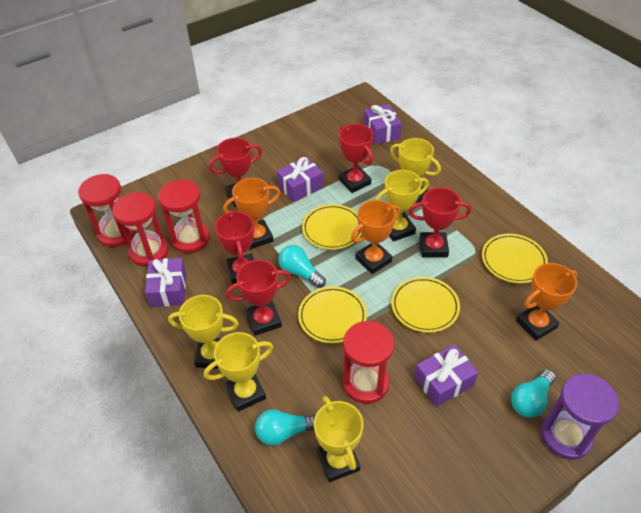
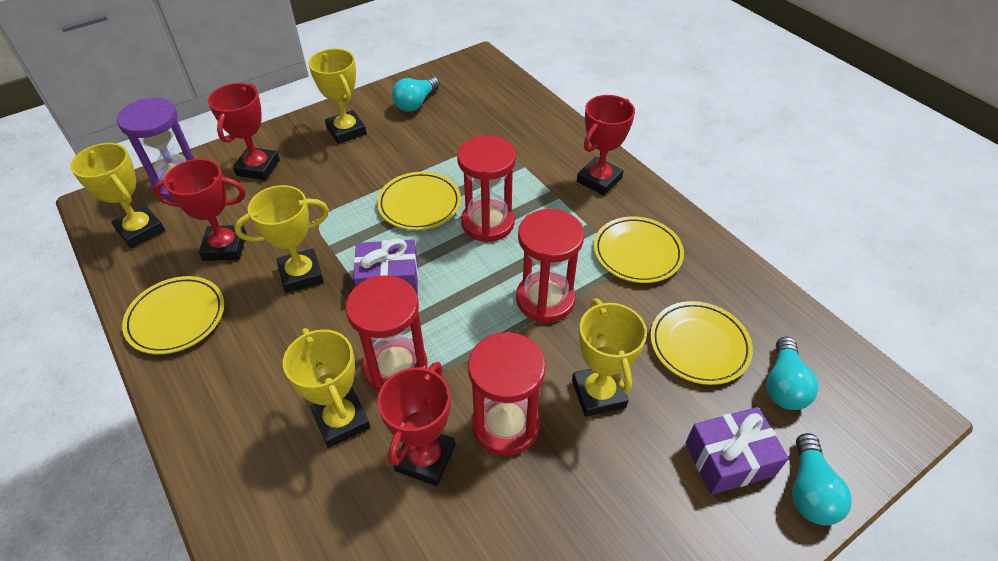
orange trophy: 3 -> 0
purple gift: 4 -> 2
red trophy: 5 -> 4

